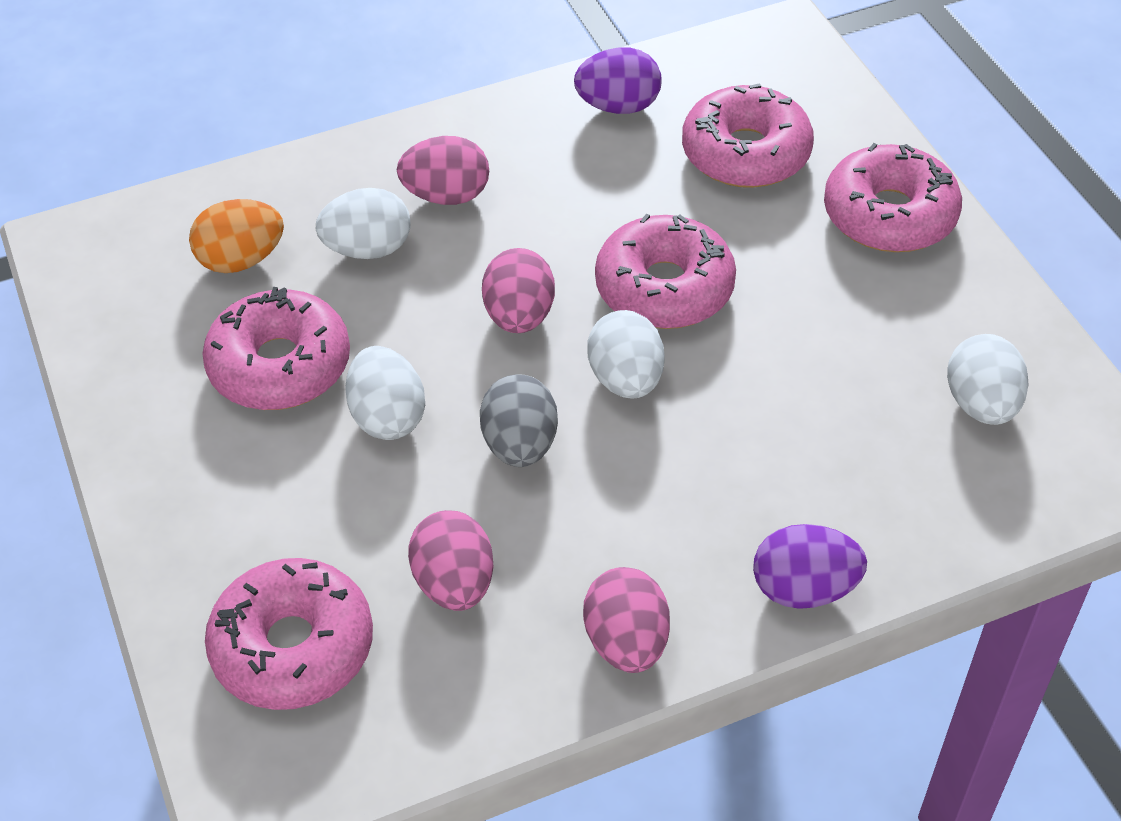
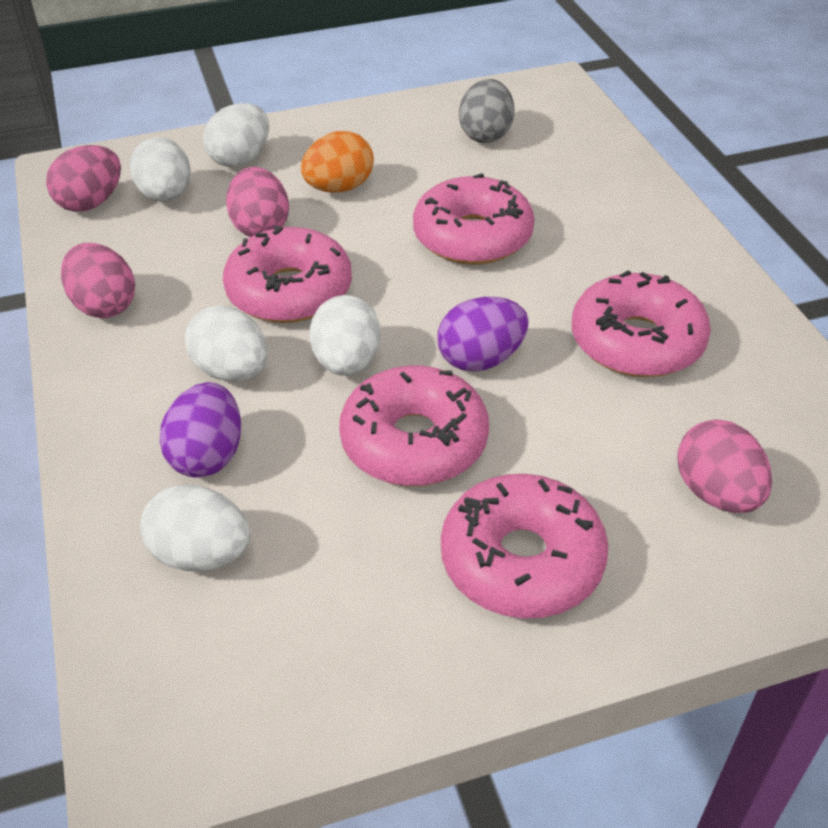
white egg: 4 -> 5

